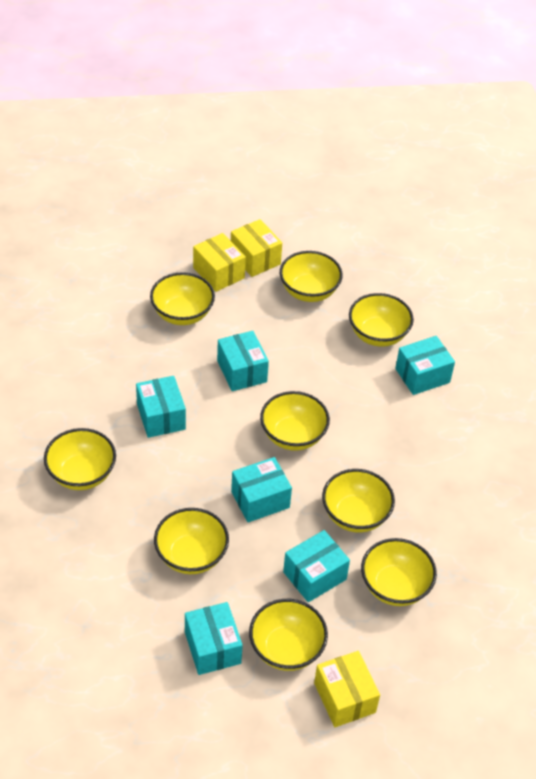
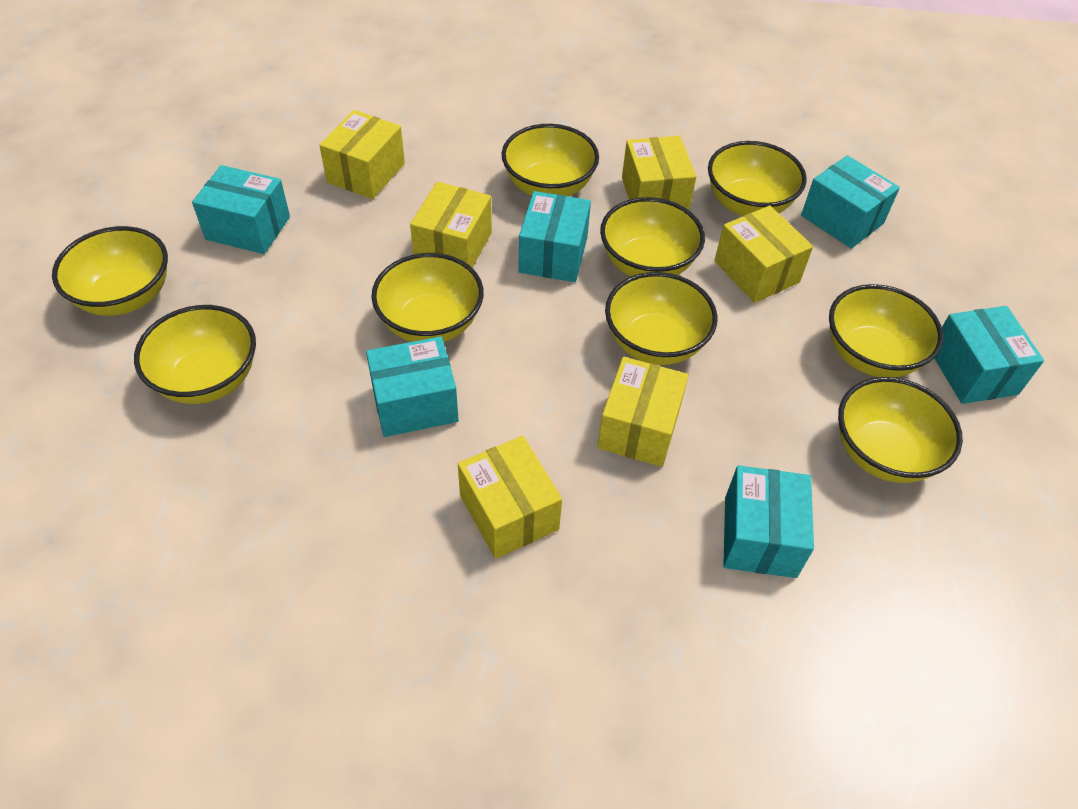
yellow box: 3 -> 6

